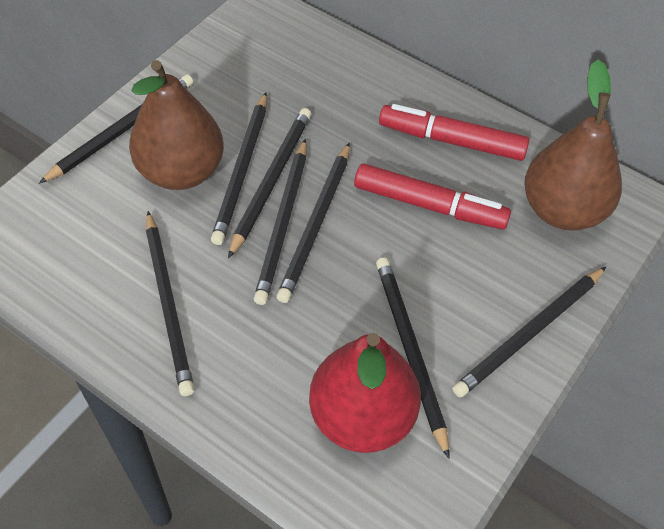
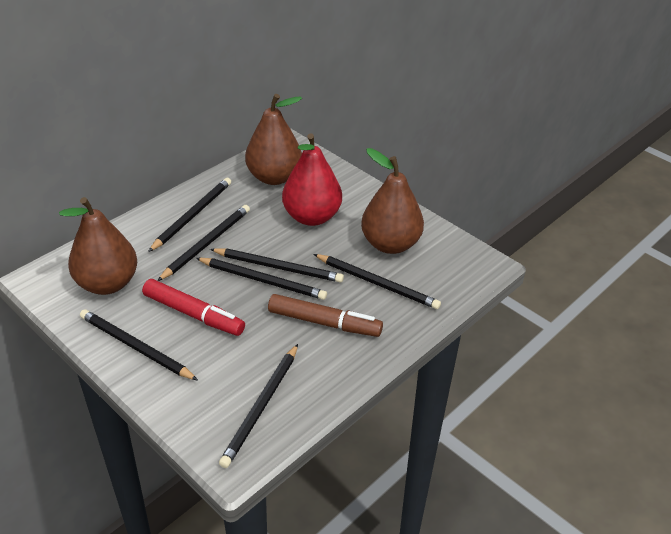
black pencil: 8 -> 7
brown marker: 0 -> 1
brown pear: 2 -> 3
red marker: 2 -> 1

